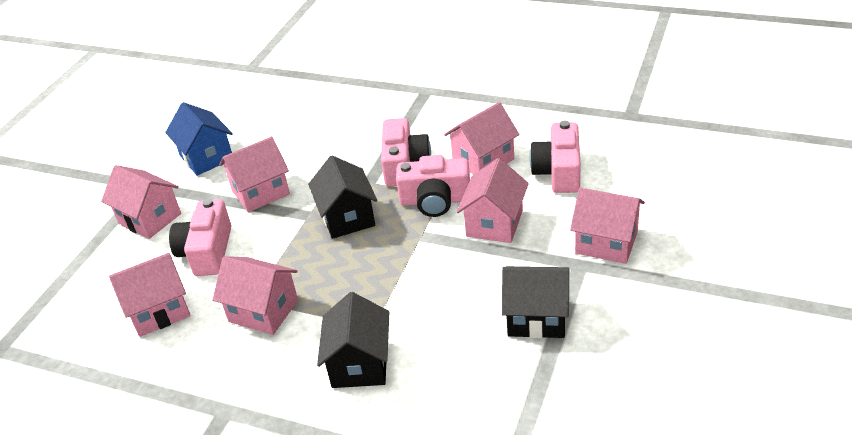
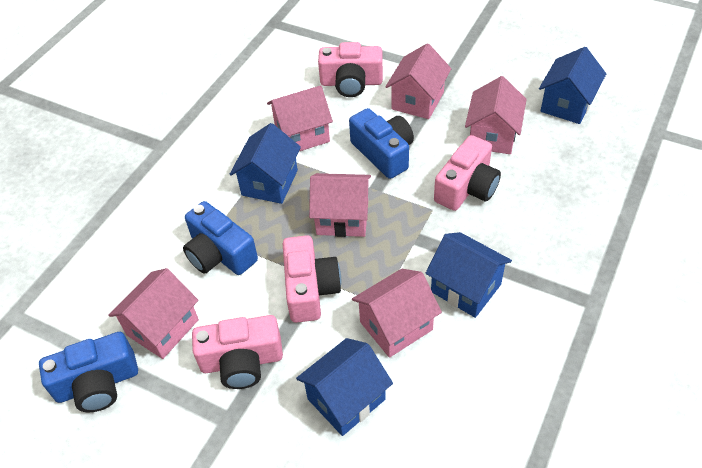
black house: 3 -> 0
blue camera: 0 -> 3
blue house: 1 -> 4
pink house: 7 -> 6

